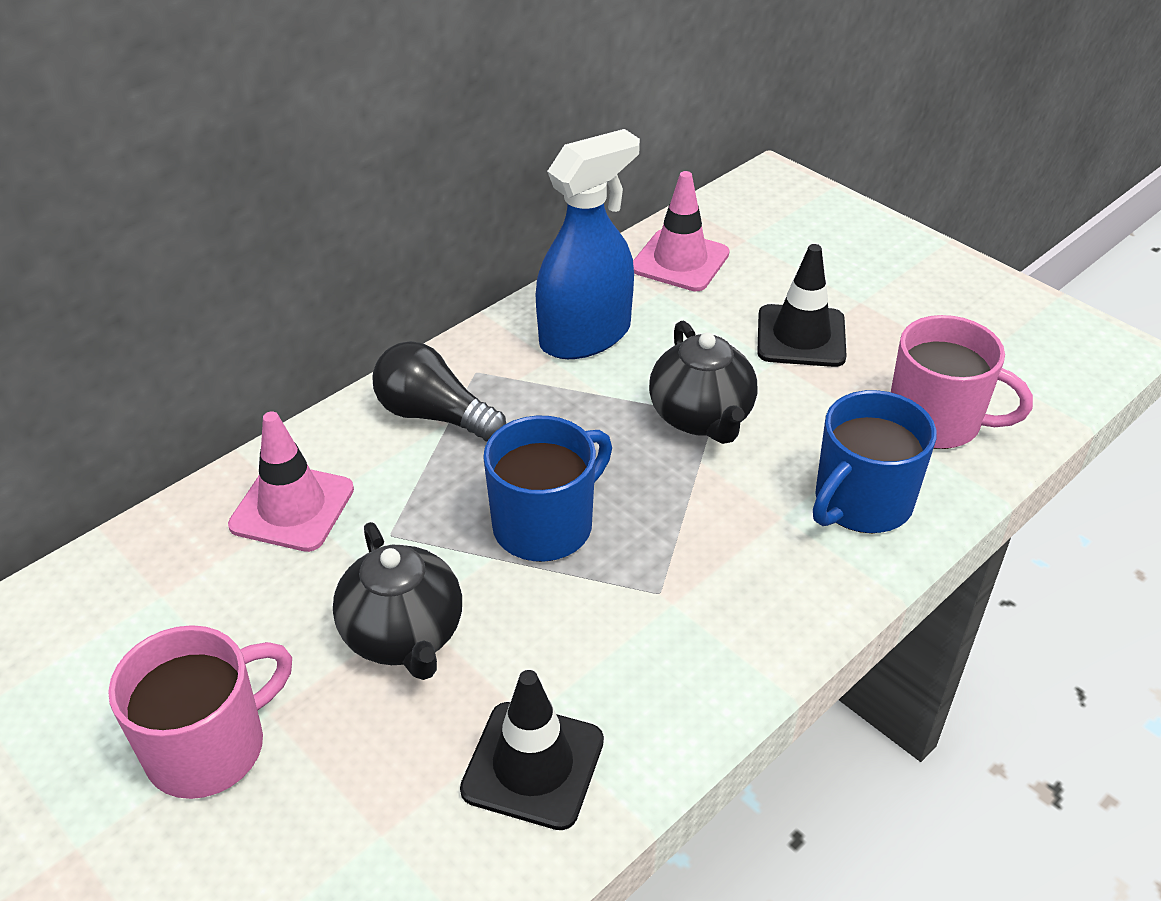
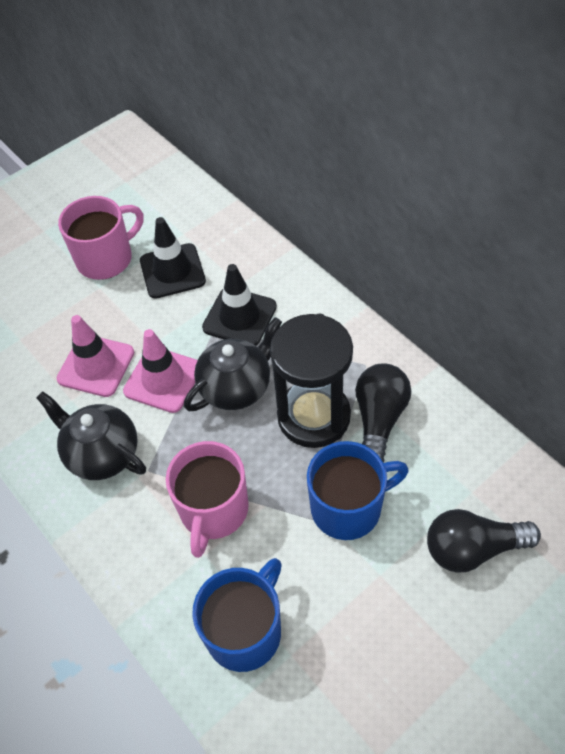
black hourglass: 0 -> 1
black light bulb: 1 -> 2
blue spray bottle: 1 -> 0

